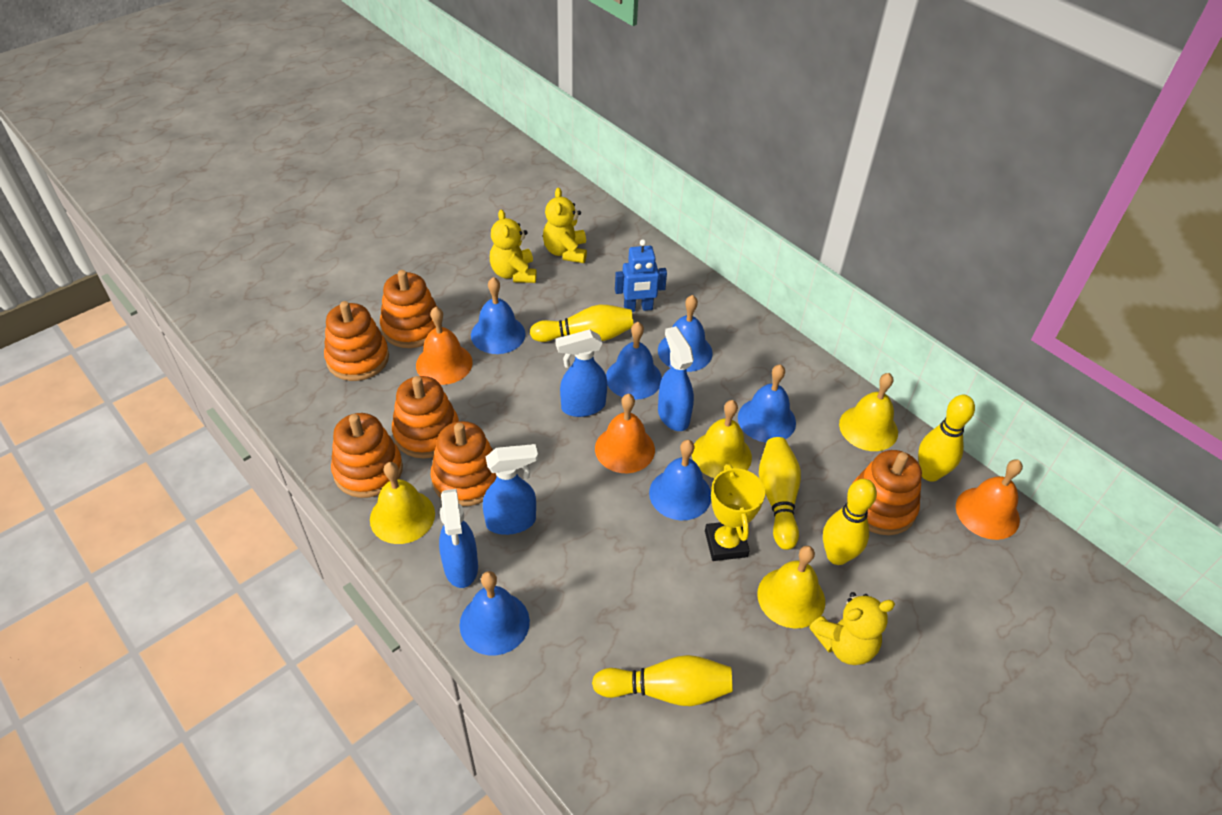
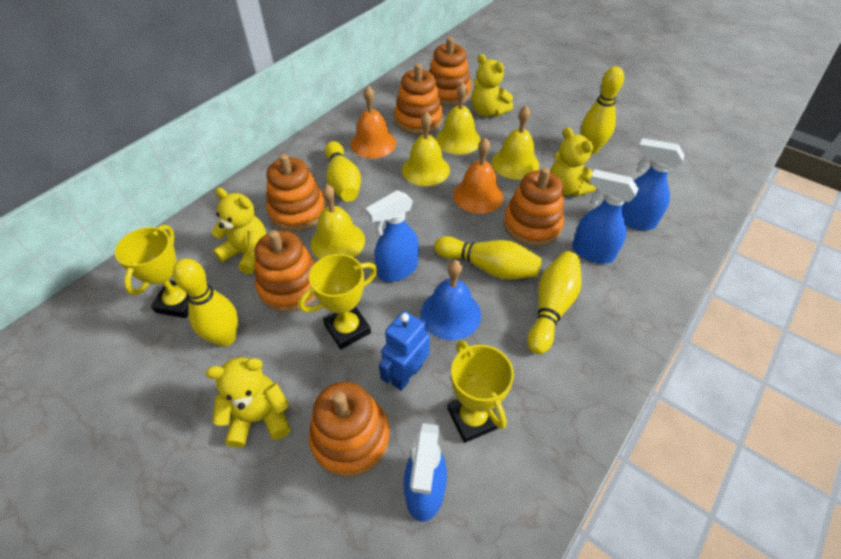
blue bell: 6 -> 1
orange bell: 3 -> 2
yellow teddy bear: 3 -> 4
yellow trophy: 1 -> 3

